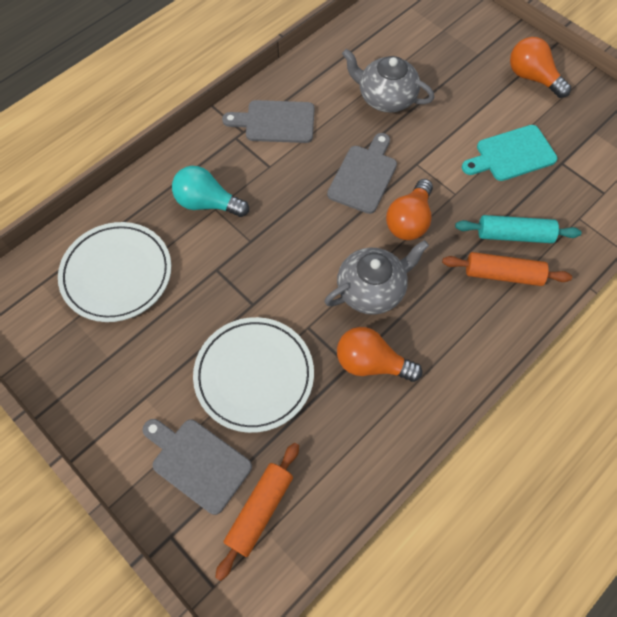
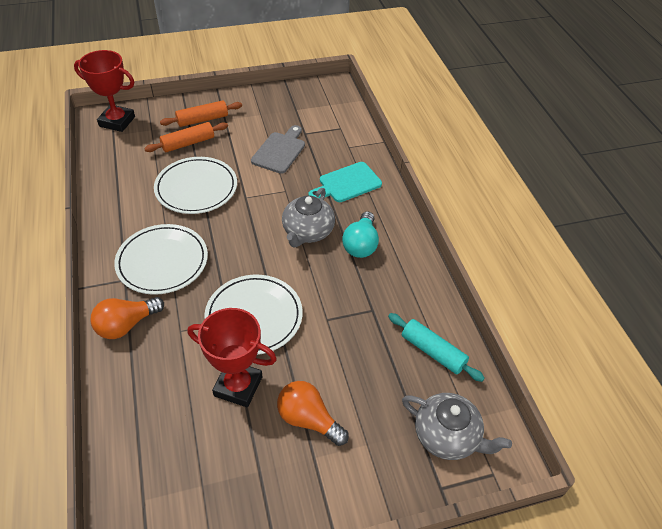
grey cutting board: 3 -> 1
orange light bulb: 3 -> 2
red trophy: 0 -> 2
white plate: 2 -> 3

